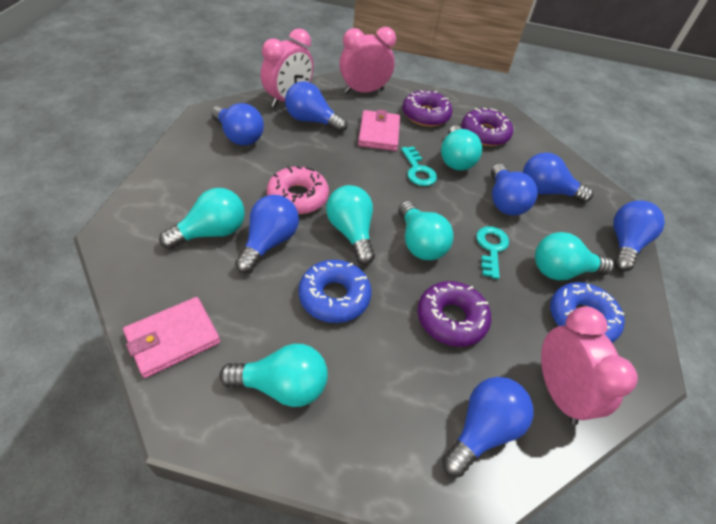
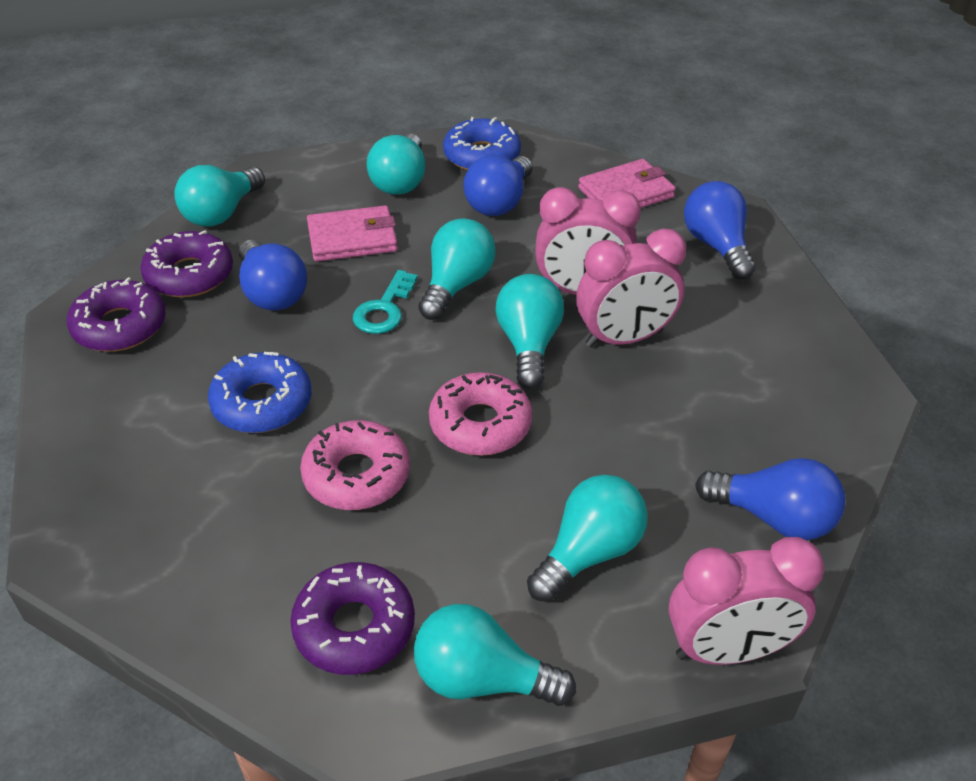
blue light bulb: 7 -> 4
pink donut: 1 -> 2
turquoise key: 2 -> 1

